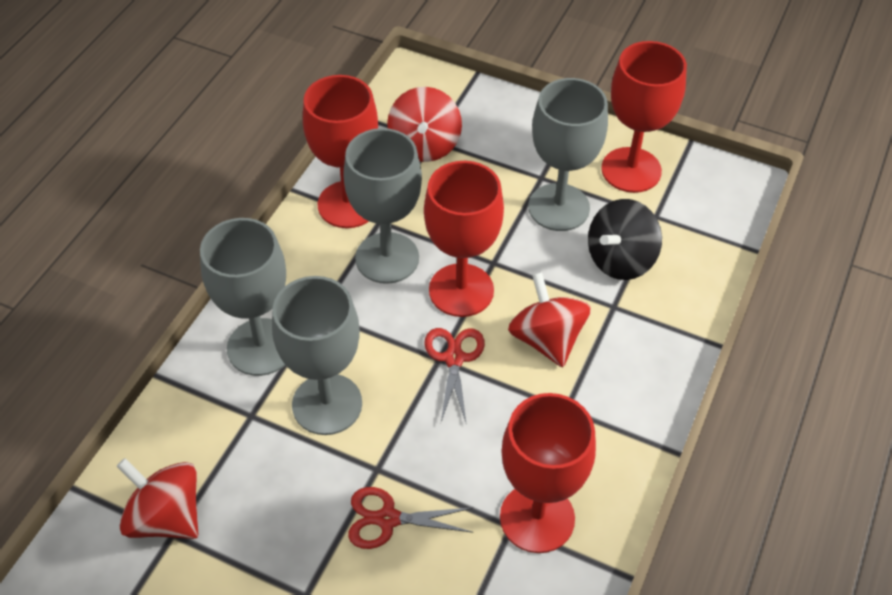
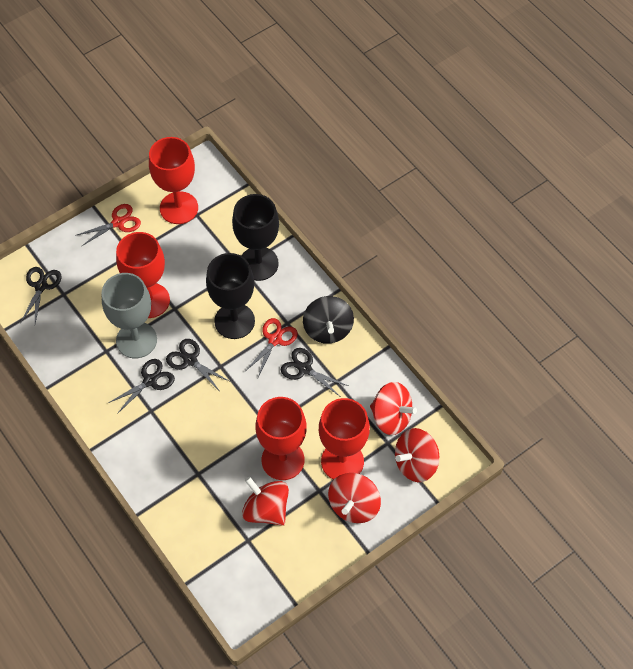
black goblet: 0 -> 2
black scissors: 0 -> 4
grey goblet: 4 -> 1
red spinning top: 3 -> 4

